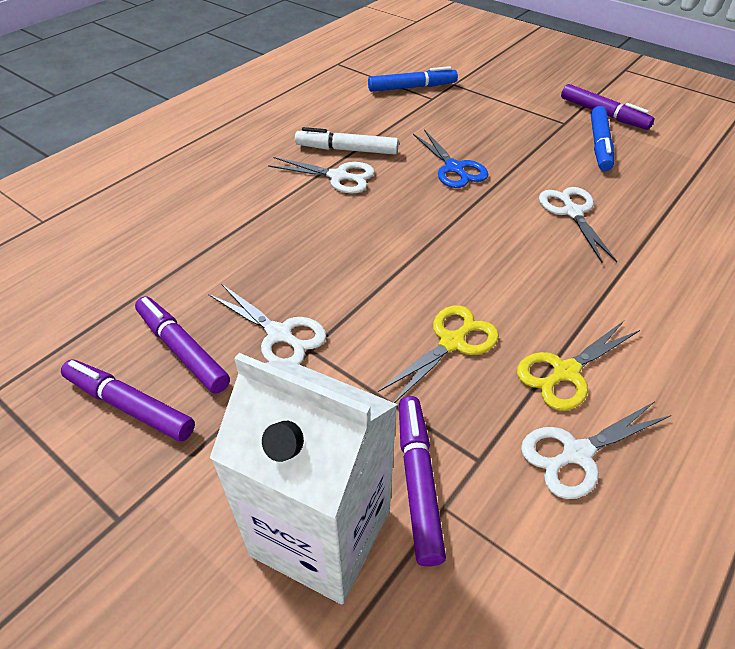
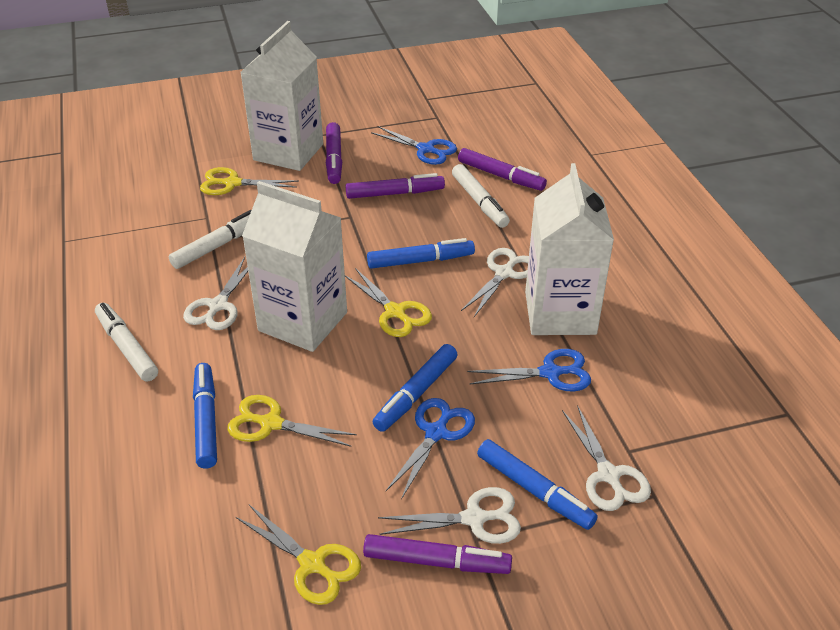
blue marker: 2 -> 4
blue scissors: 1 -> 3
white carton: 1 -> 3
white marker: 1 -> 3
yellow scissors: 2 -> 4

